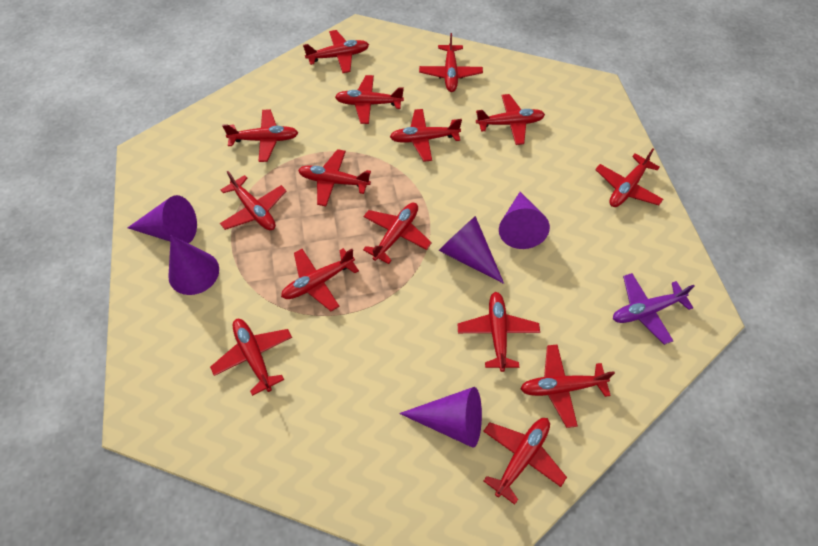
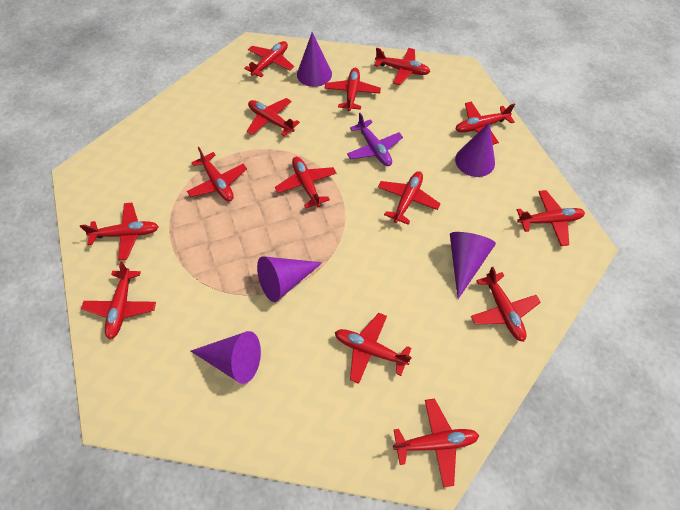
red plane: 15 -> 14

